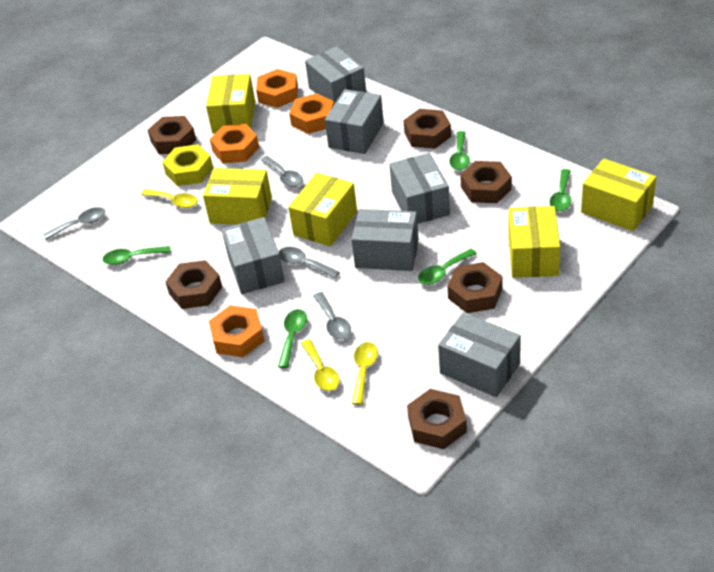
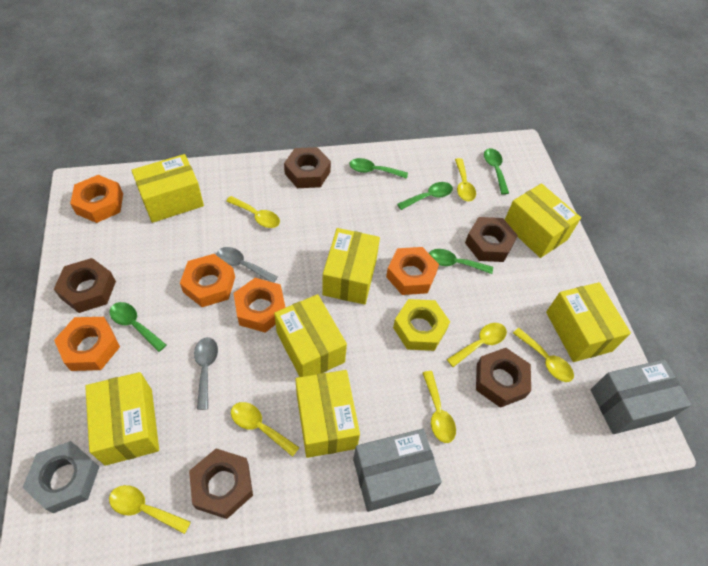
brown nut: 6 -> 5
grey box: 6 -> 2
grey nut: 0 -> 1
grey spoon: 4 -> 2
orange nut: 4 -> 5
yellow box: 5 -> 7
yellow spoon: 3 -> 7

